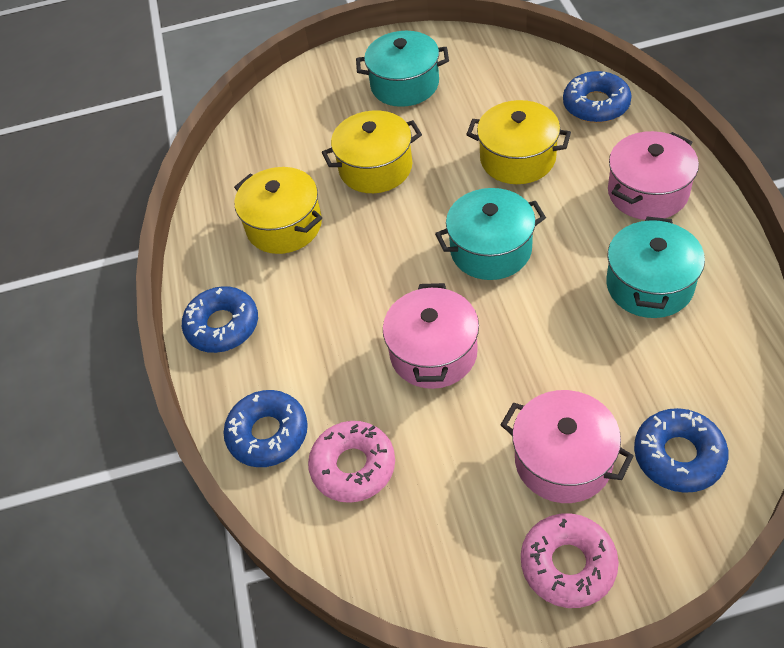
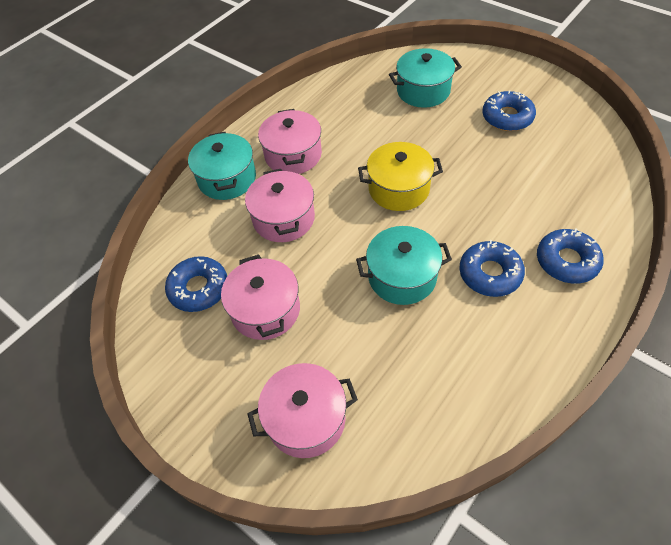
pink donut: 2 -> 0
pink pot: 3 -> 4
yellow pot: 3 -> 1

